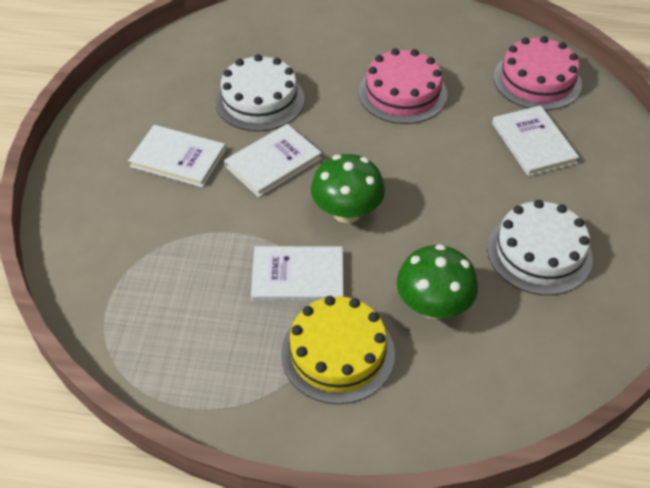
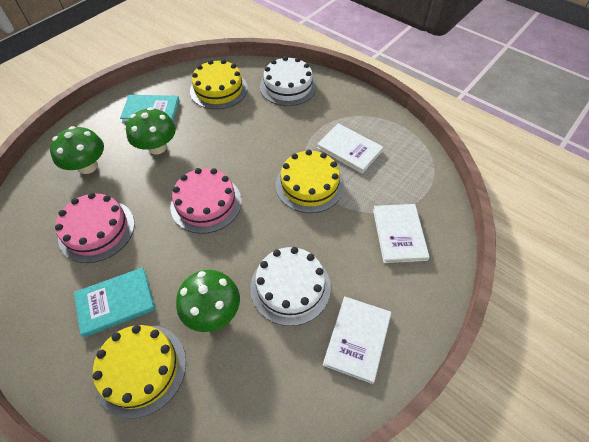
green mushroom: 2 -> 3
turquoise book: 0 -> 2
white book: 4 -> 3
yellow cake: 1 -> 3

